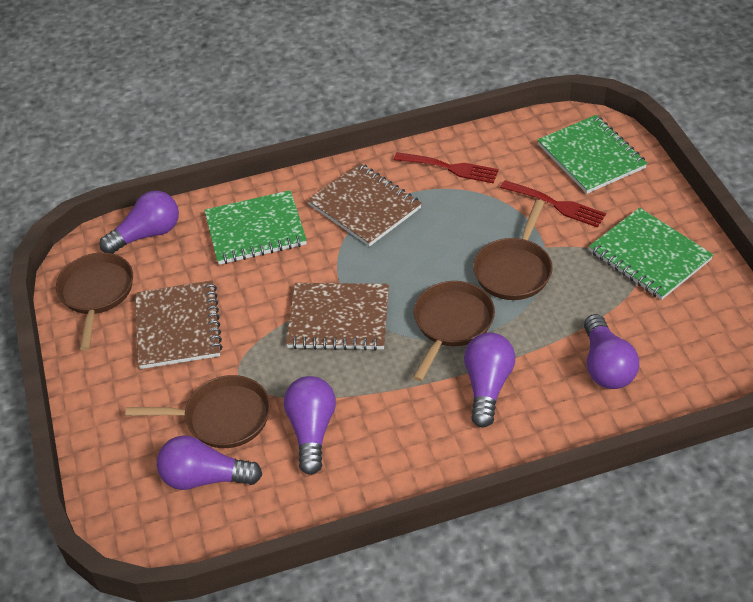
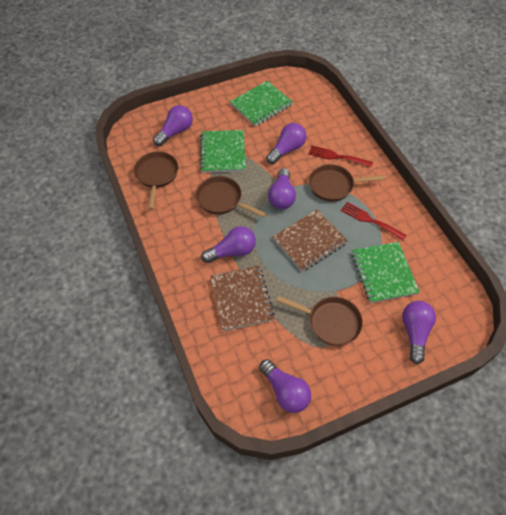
brown notebook: 3 -> 2
purple light bulb: 5 -> 6

